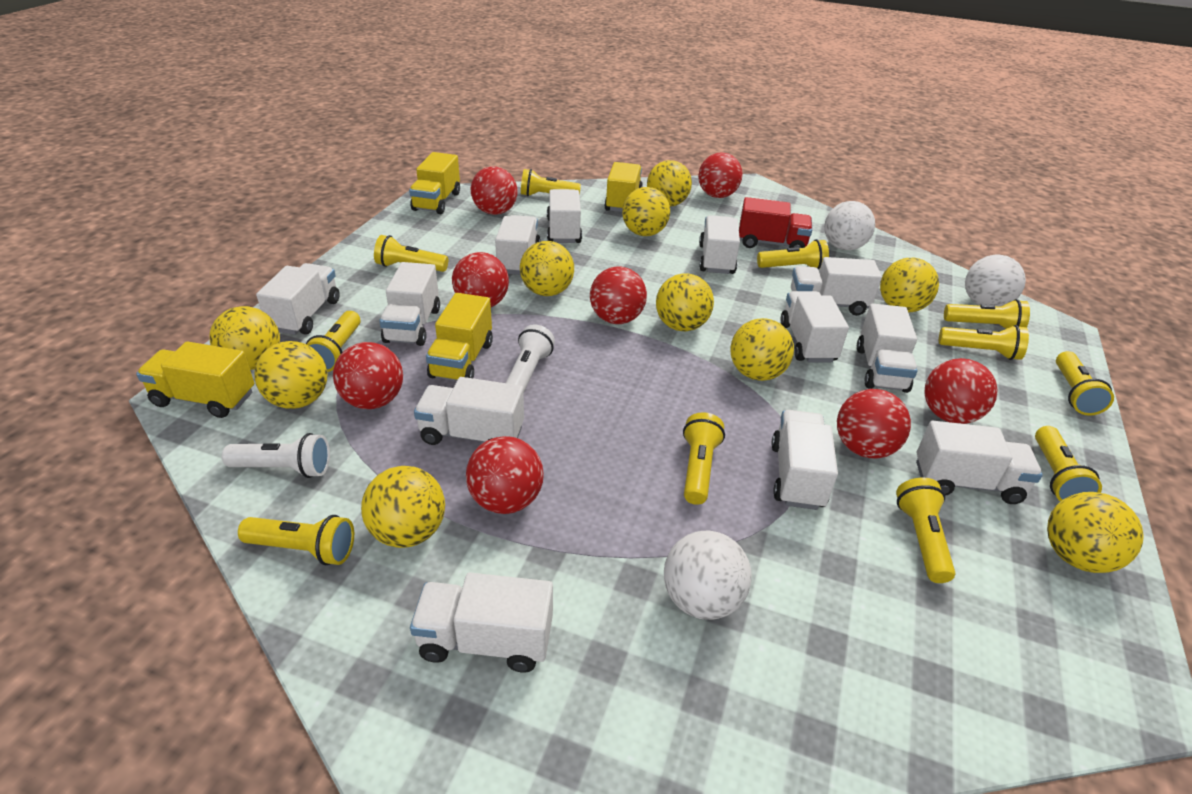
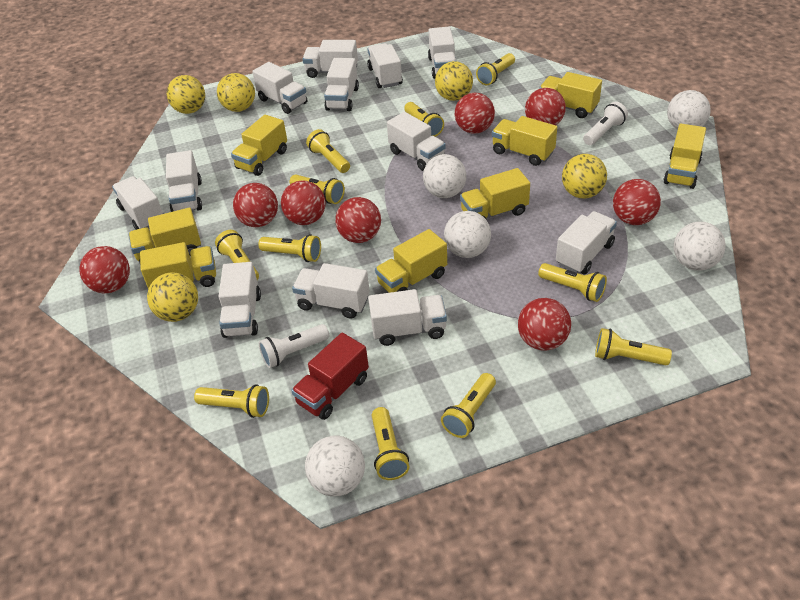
white ball: 3 -> 5
yellow ball: 10 -> 5
yellow truck: 4 -> 8

